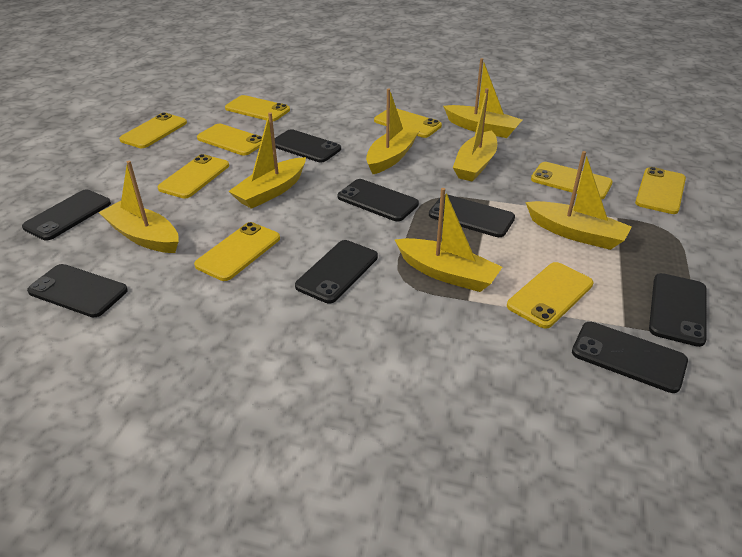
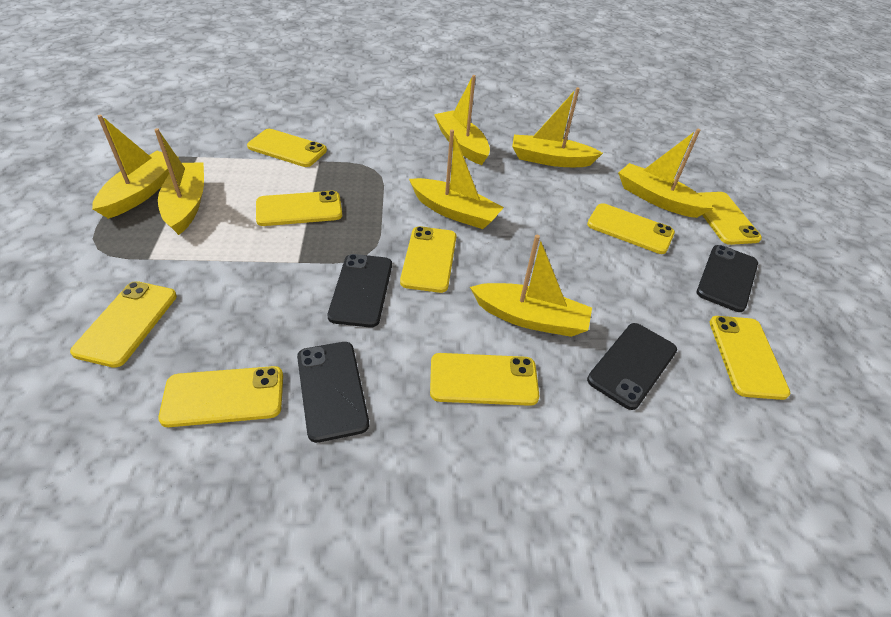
black phone: 8 -> 4

